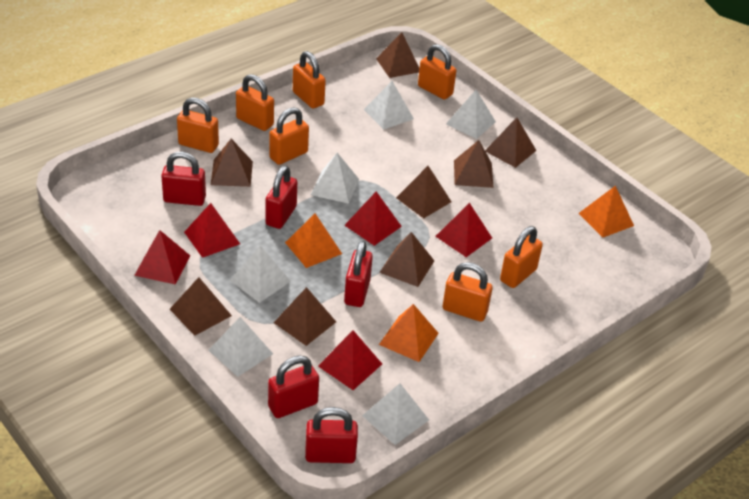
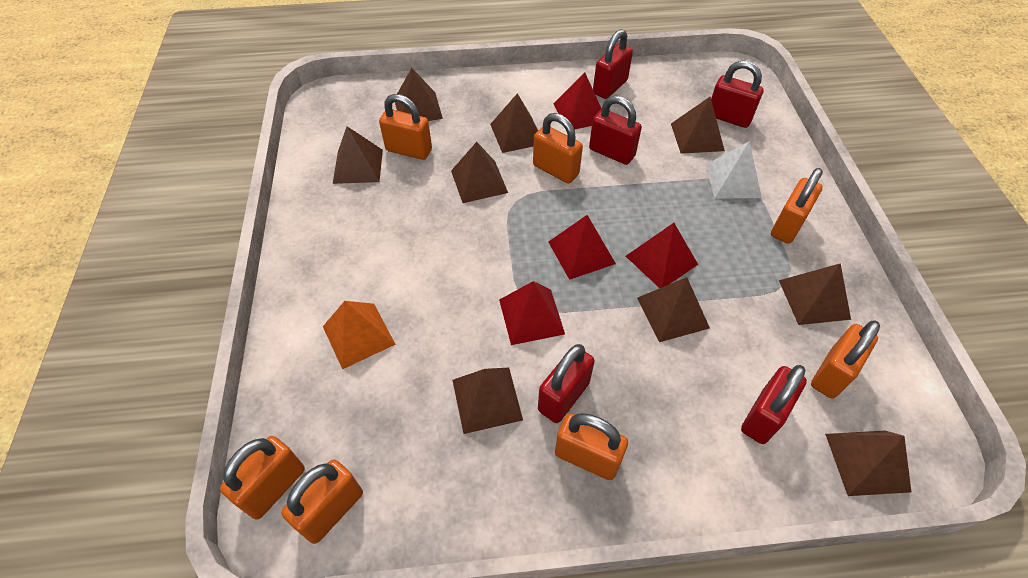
brown pyramid: 8 -> 9
orange pyramid: 3 -> 1
red pyramid: 5 -> 4
white pyramid: 6 -> 1

